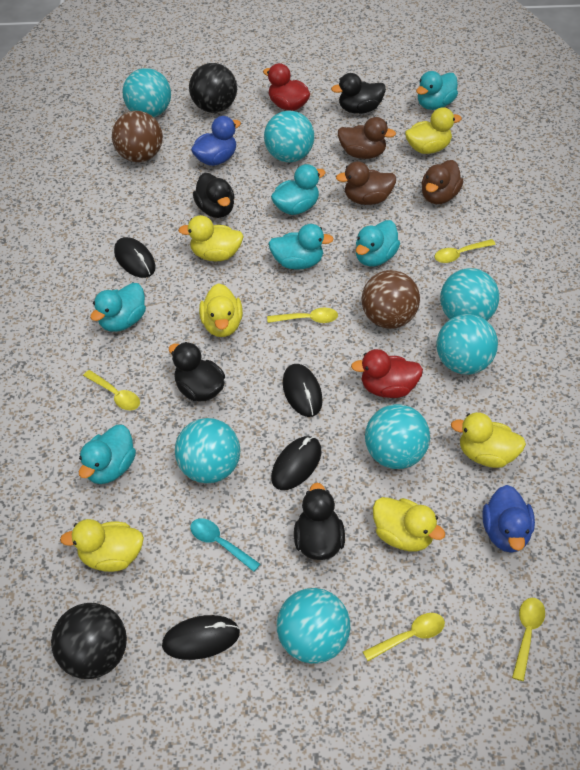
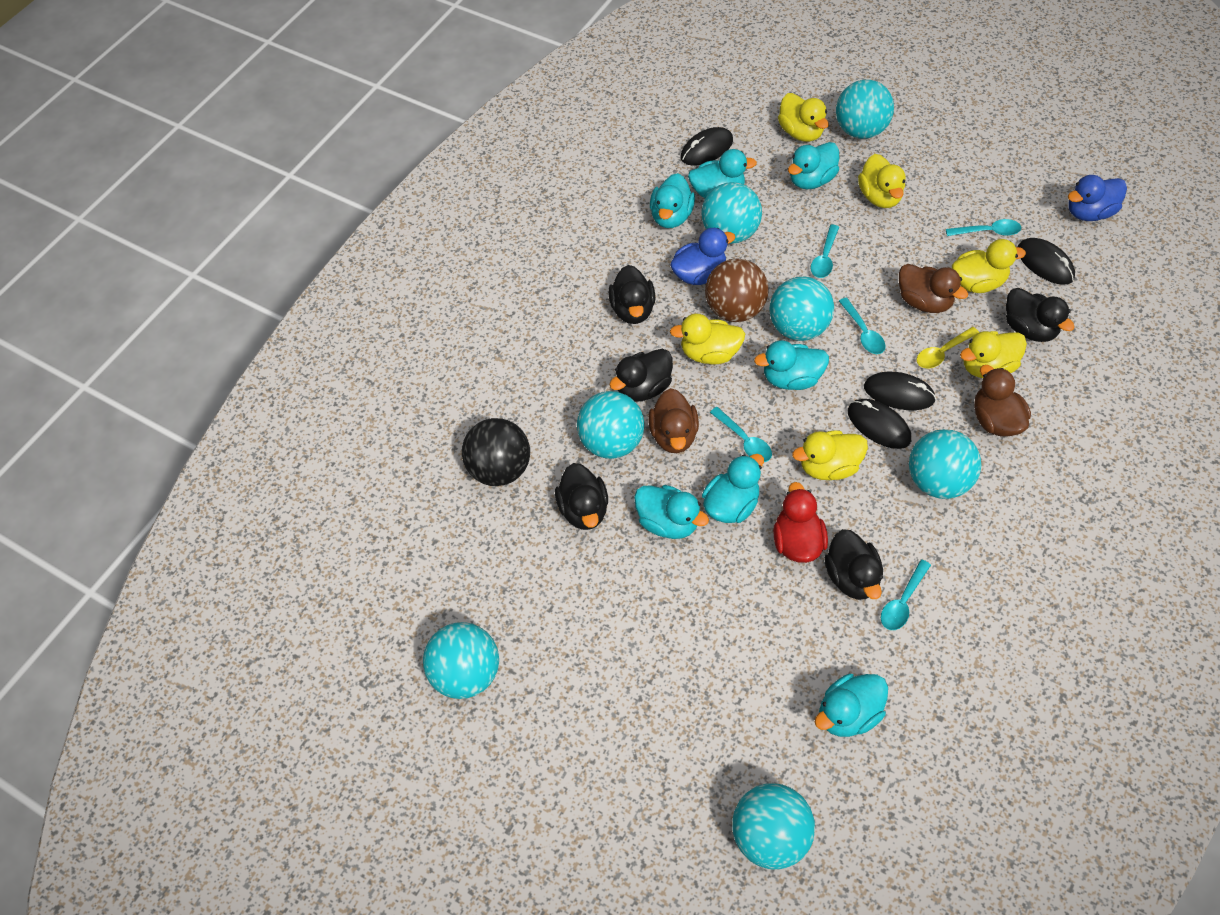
black ball: 2 -> 1
black duck: 4 -> 5
brown ball: 2 -> 1
red duck: 2 -> 1
turquoise duck: 6 -> 7
turquoise spoon: 1 -> 5
yellow spoon: 5 -> 1

